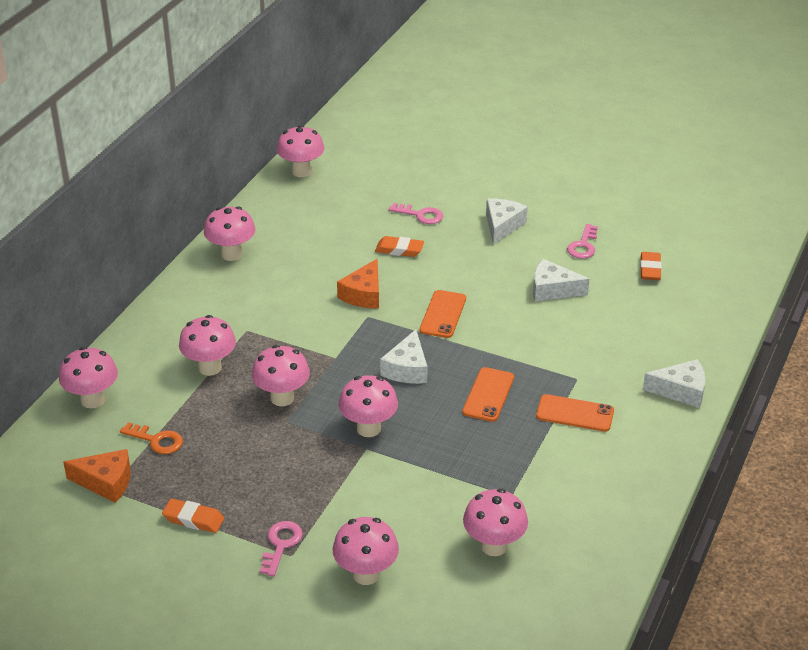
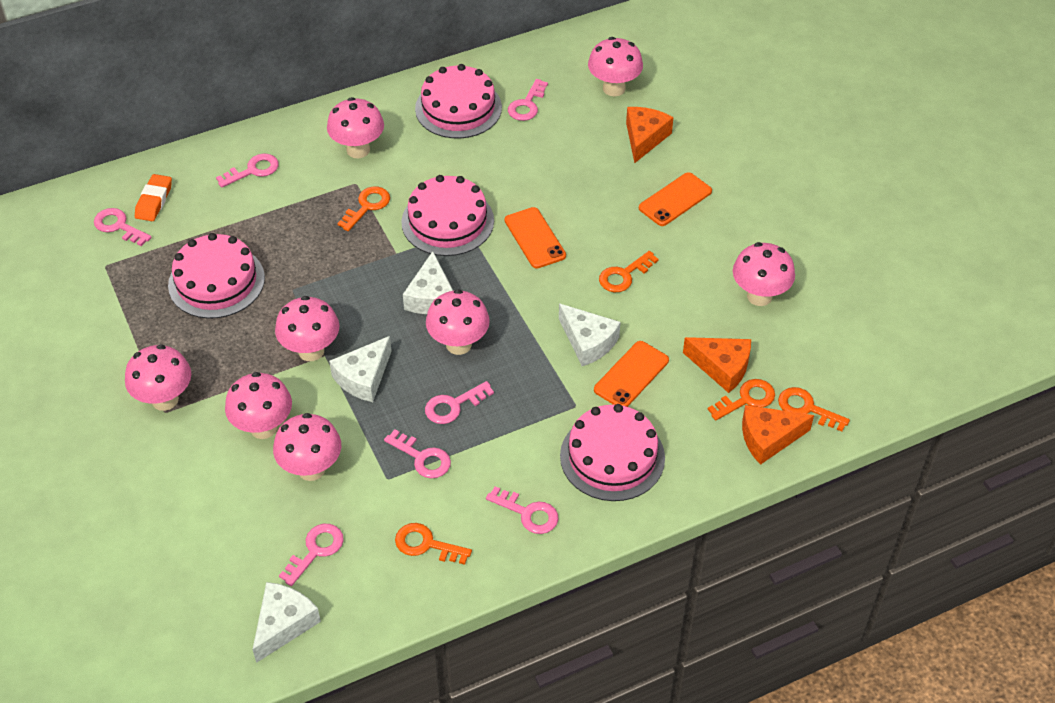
orange cheese: 2 -> 3
orange eraser: 3 -> 1
orange key: 1 -> 5
pink cake: 0 -> 4
pink key: 3 -> 7

